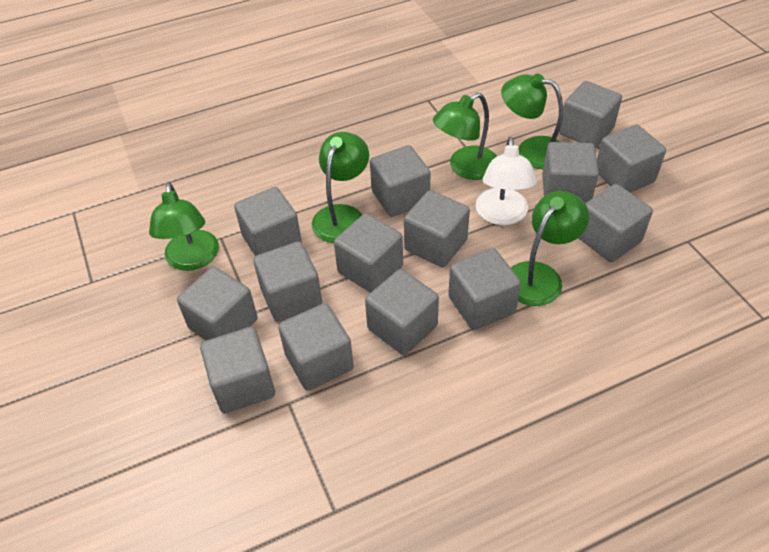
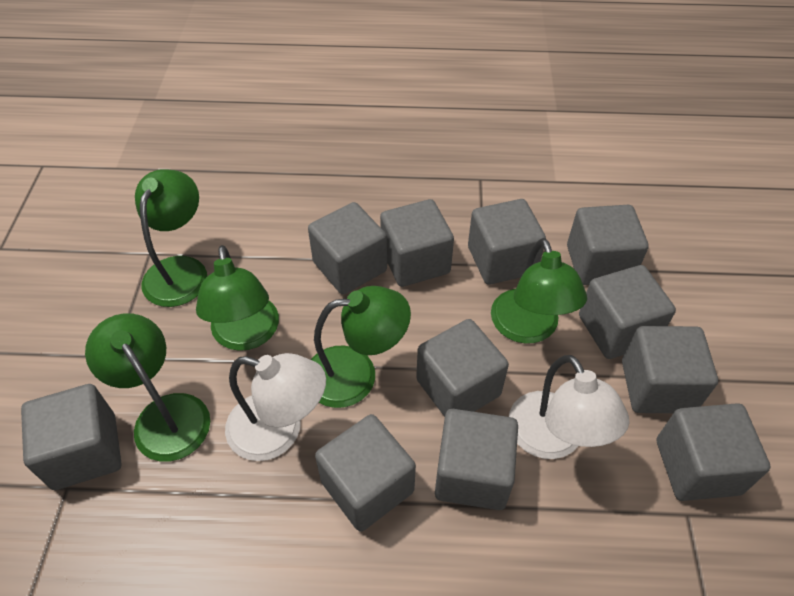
grey cube: 14 -> 11
white lamp: 1 -> 2

